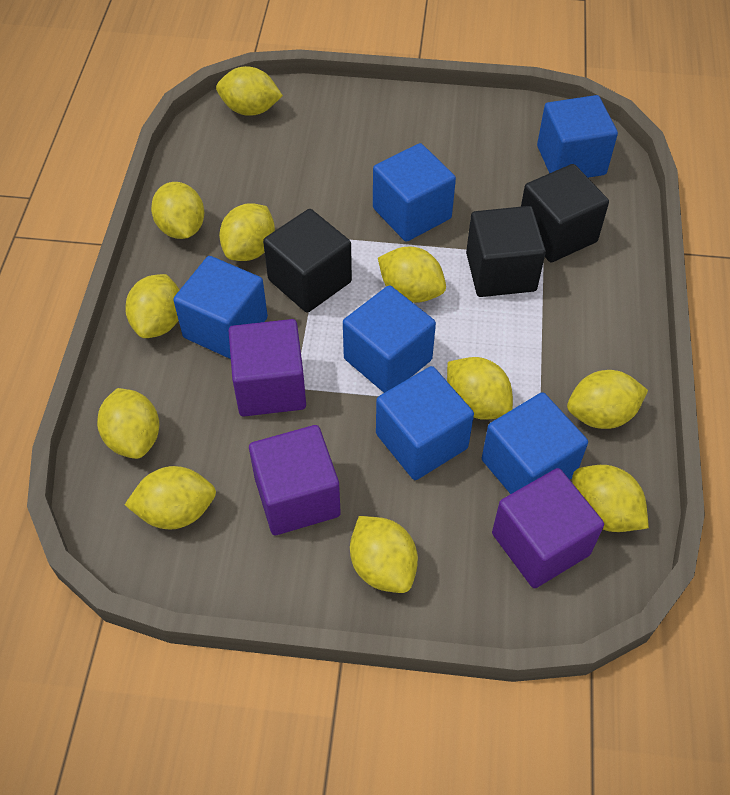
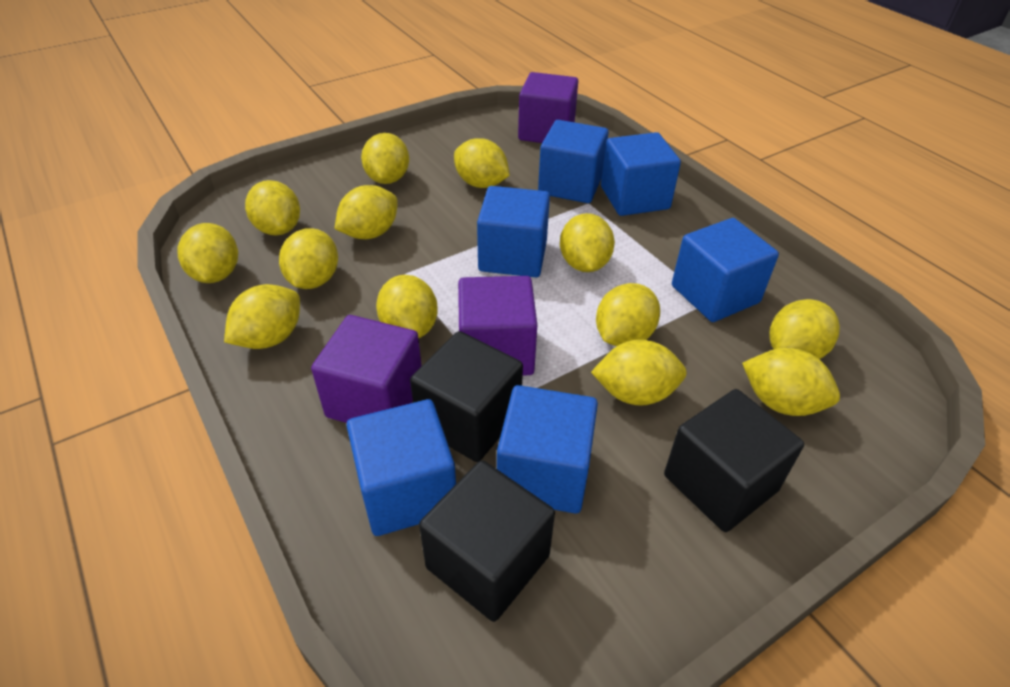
yellow lemon: 11 -> 13

